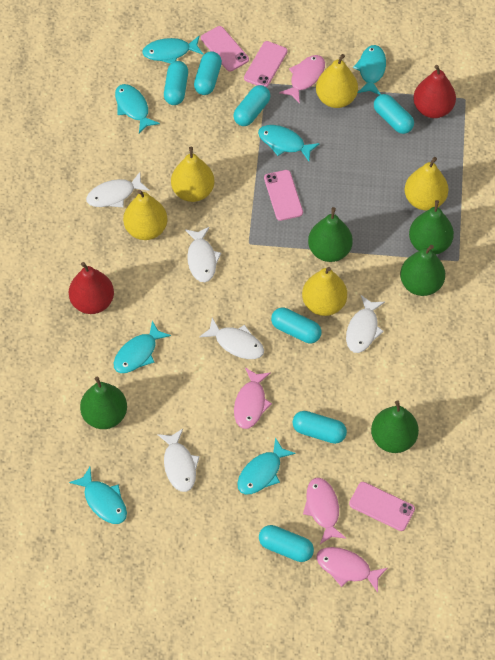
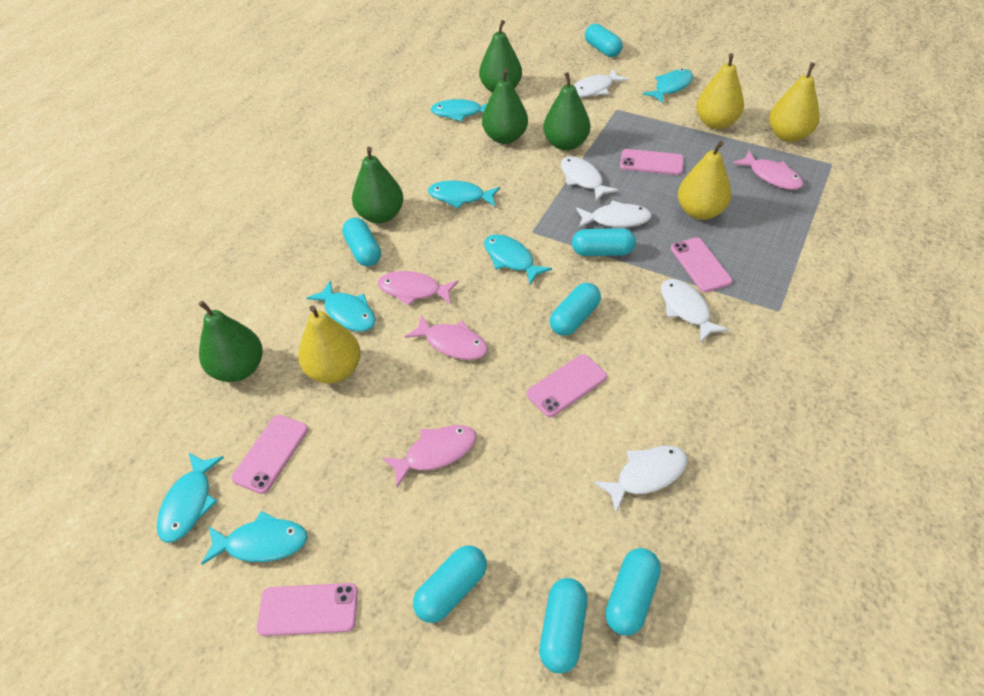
pink phone: 4 -> 5
red pear: 2 -> 0
yellow pear: 5 -> 4

